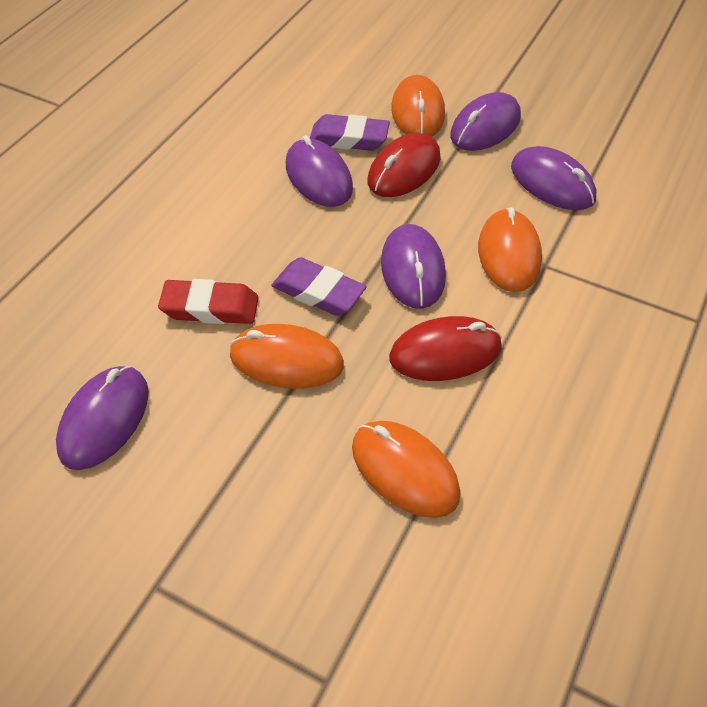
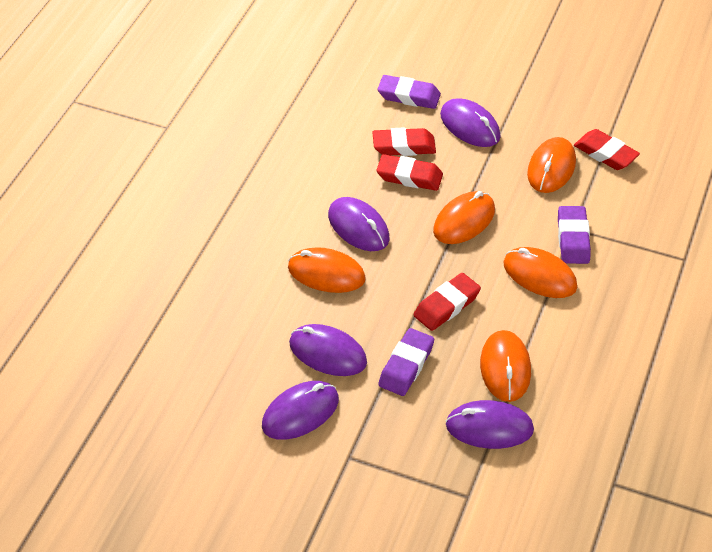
orange mouse: 4 -> 5
purple eraser: 2 -> 3
red eraser: 1 -> 4
red mouse: 2 -> 0

